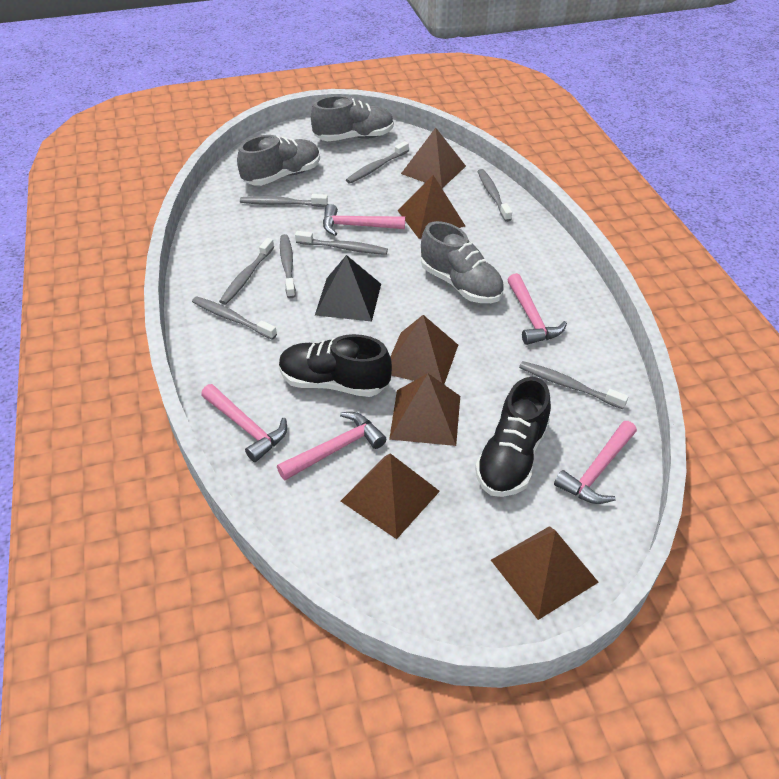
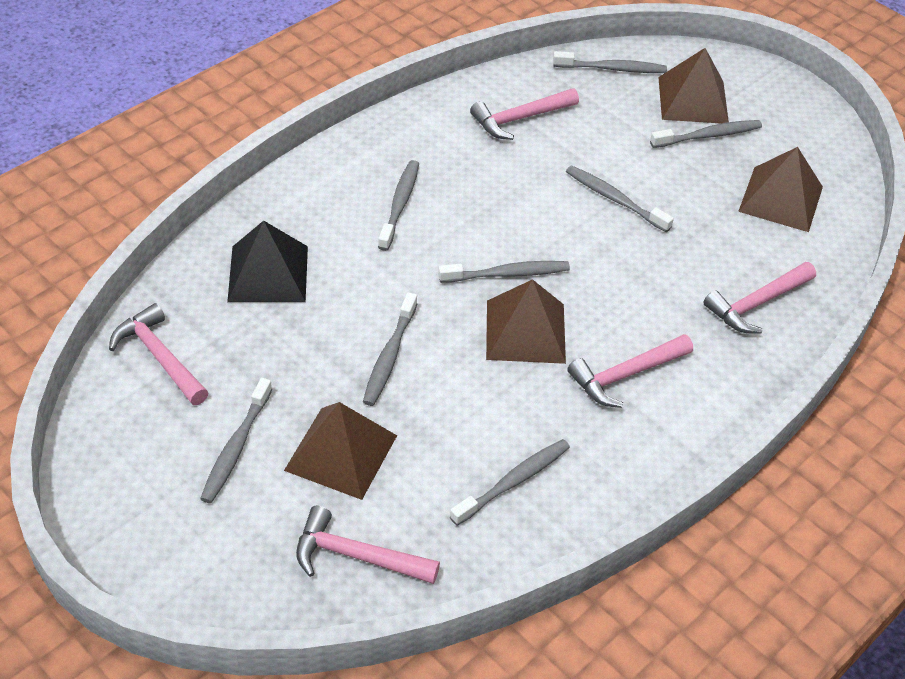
black shoe: 2 -> 0
brown pyramid: 6 -> 4
grey shoe: 3 -> 0

